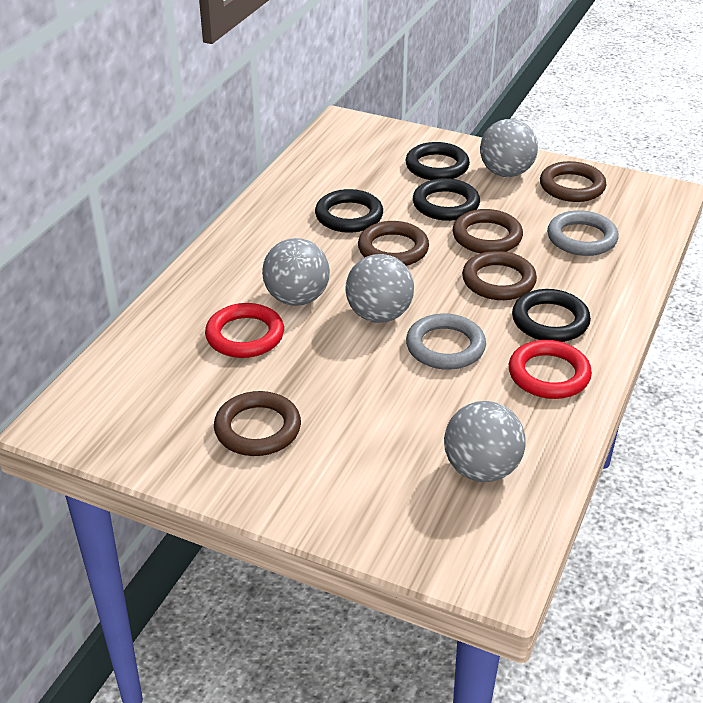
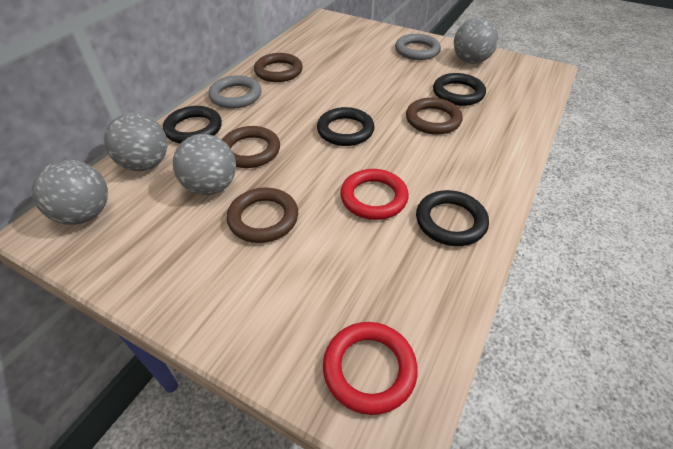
brown ring: 5 -> 4

